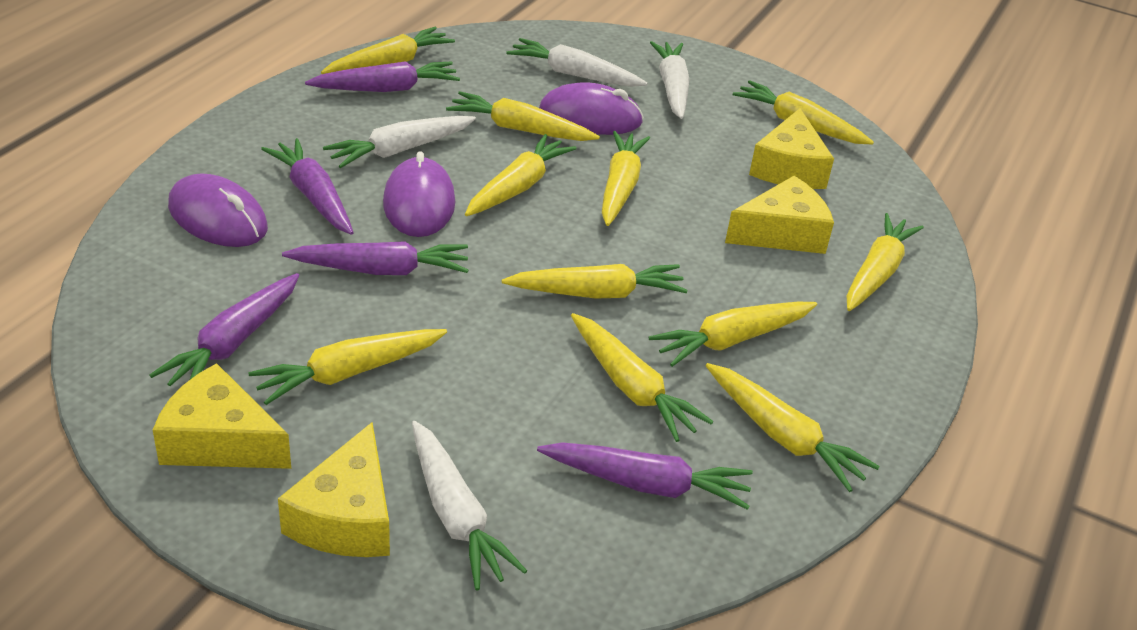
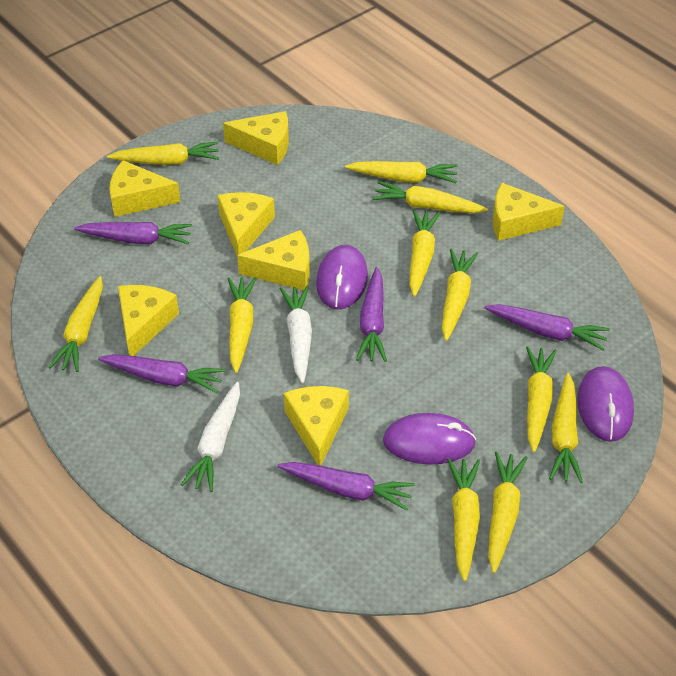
white carrot: 4 -> 2
yellow cheese: 4 -> 7

